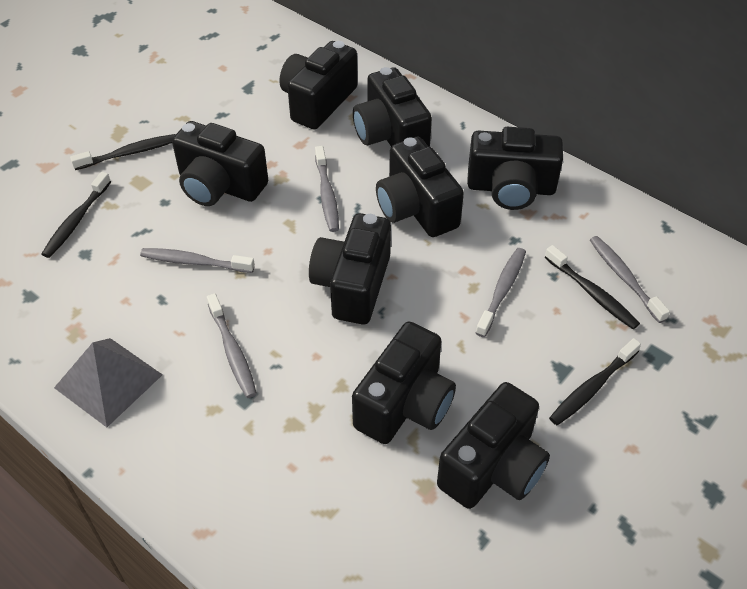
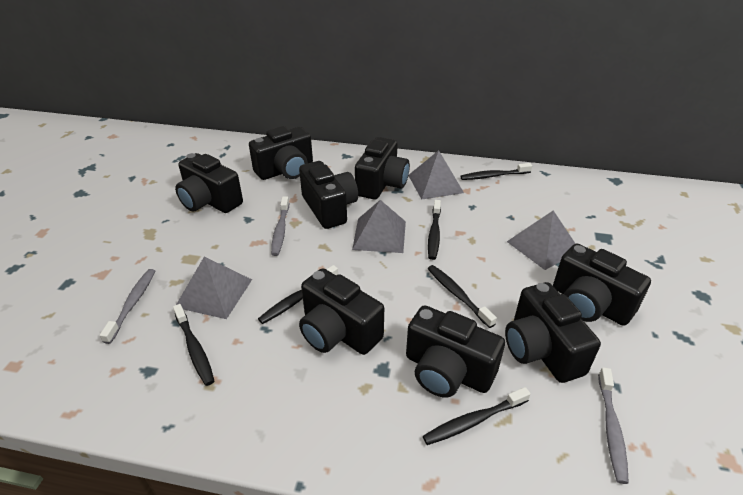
black toothbrush: 4 -> 6
grey pyramid: 1 -> 4
grey toothbrush: 5 -> 3

